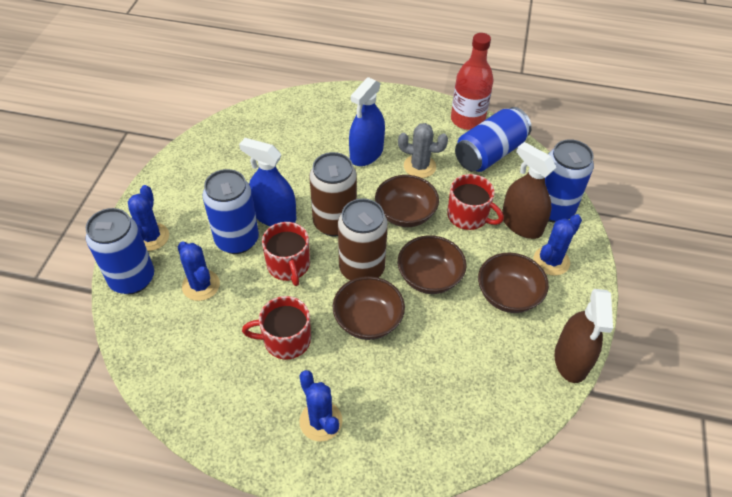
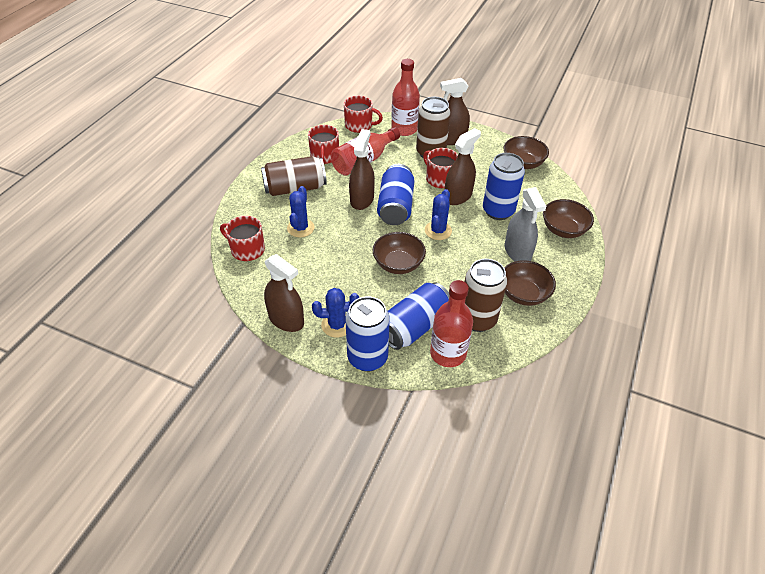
blue cactus: 4 -> 3
blue spray bottle: 2 -> 0
brown can: 2 -> 3
brown spray bottle: 2 -> 4
grey cactus: 1 -> 0
grey spray bottle: 0 -> 1
red bottle: 1 -> 3
red mug: 3 -> 4

